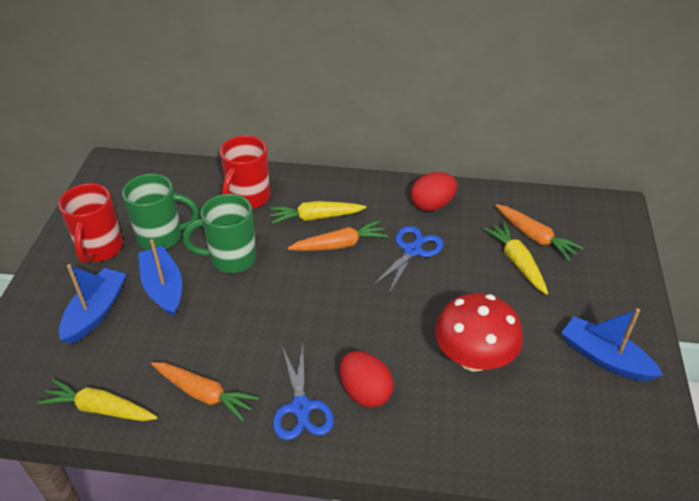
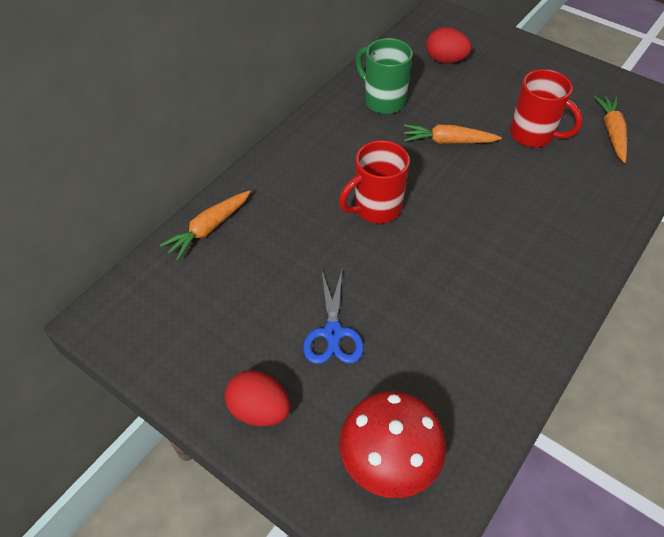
blue boat: 3 -> 0
blue scissors: 2 -> 1
green mug: 2 -> 1
yellow carrot: 3 -> 0

